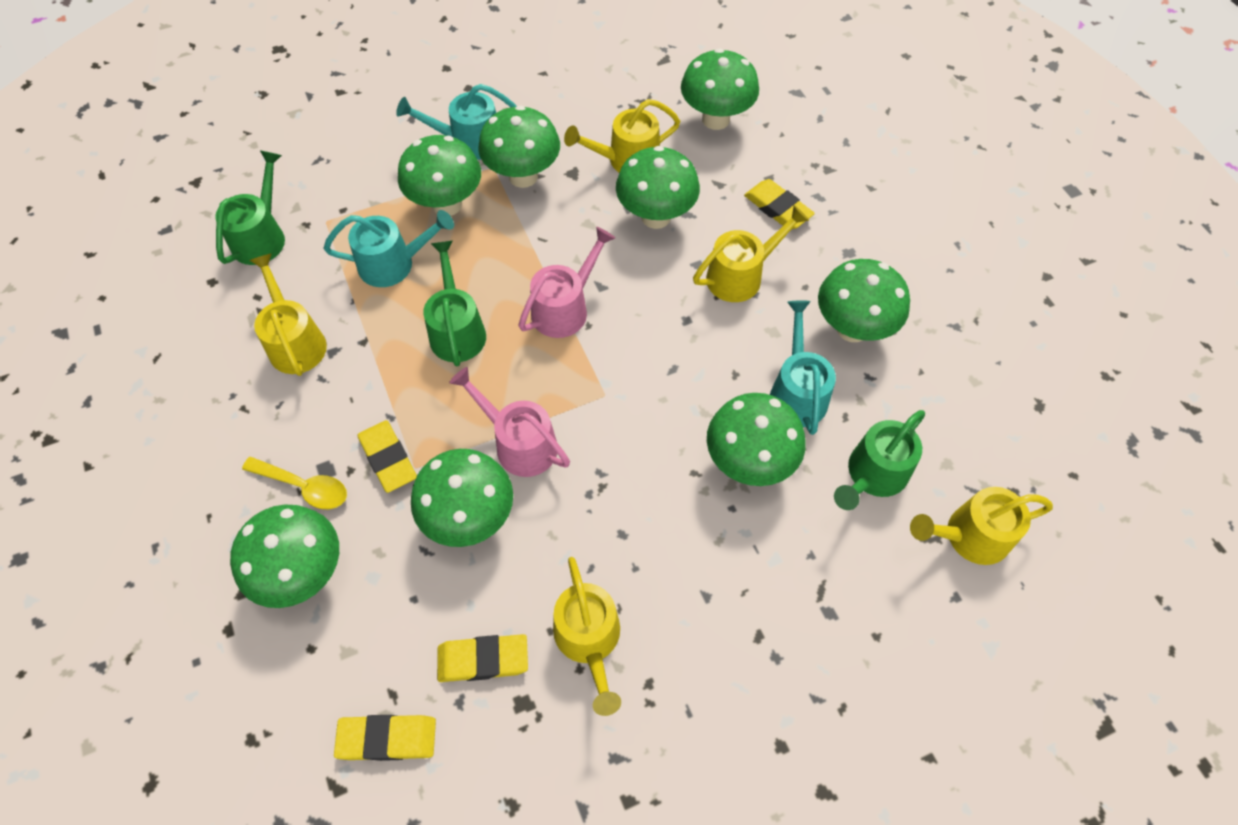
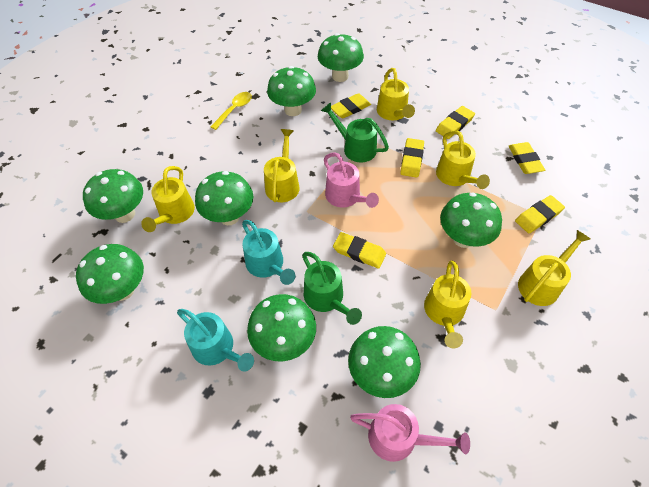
green watering can: 3 -> 2
turquoise watering can: 3 -> 2
yellow eraser: 4 -> 6
yellow watering can: 5 -> 6

